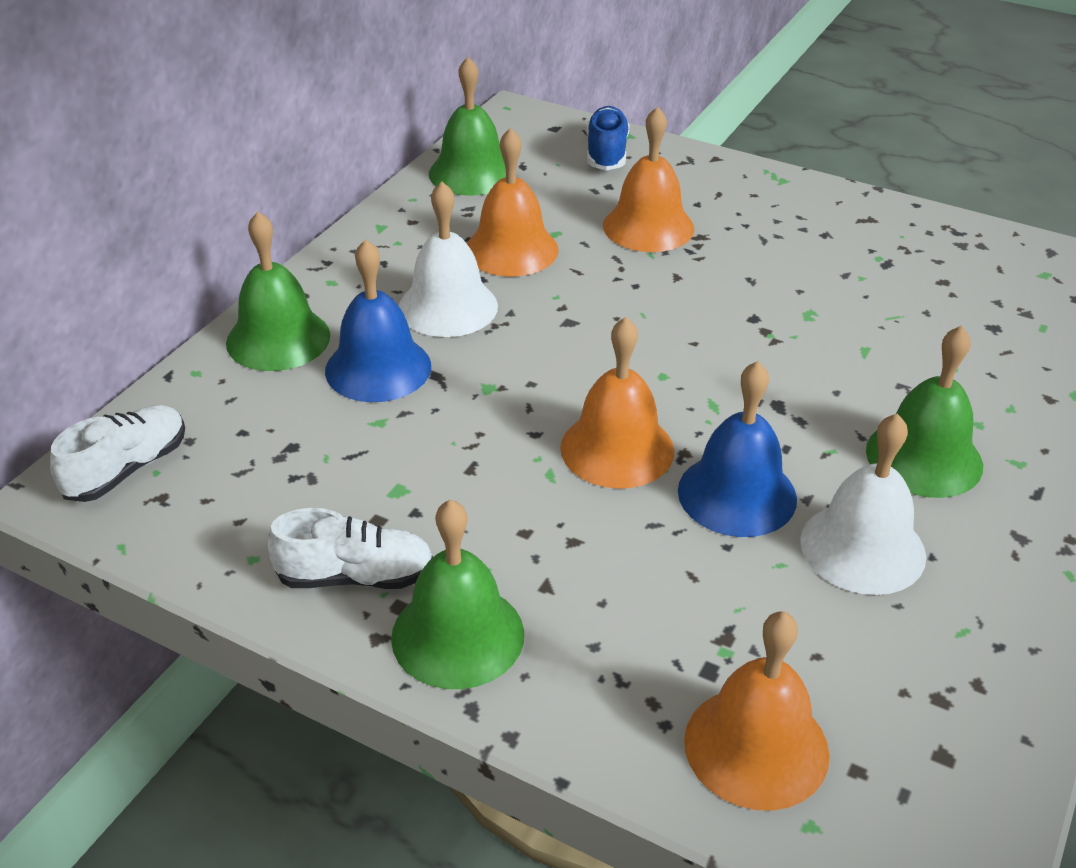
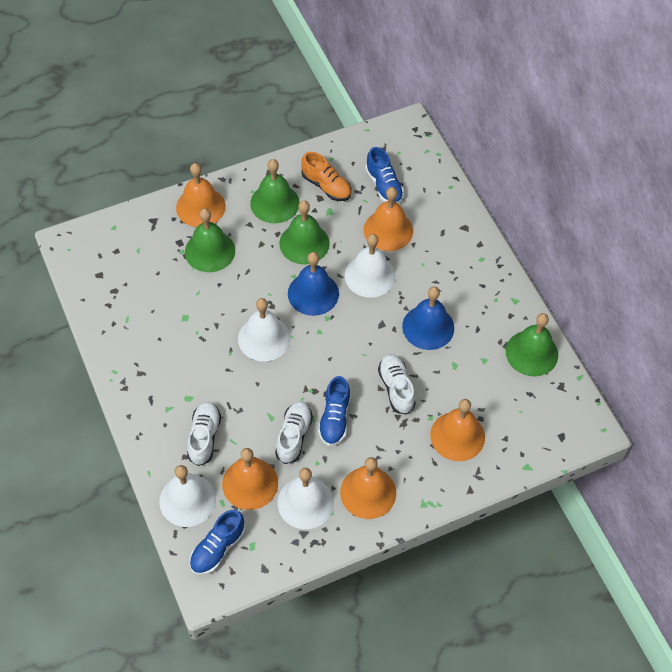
blue shoe: 1 -> 3
orange bell: 4 -> 5
orange shoe: 0 -> 1
white bell: 2 -> 4
white shoe: 2 -> 3

